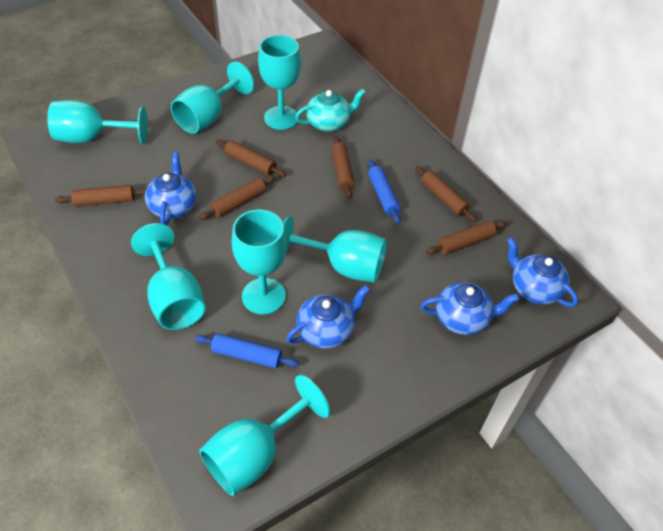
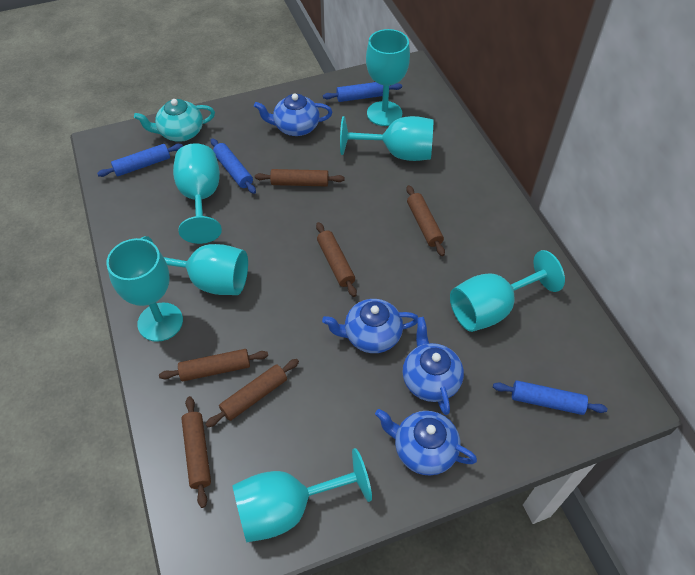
blue rolling pin: 2 -> 4

